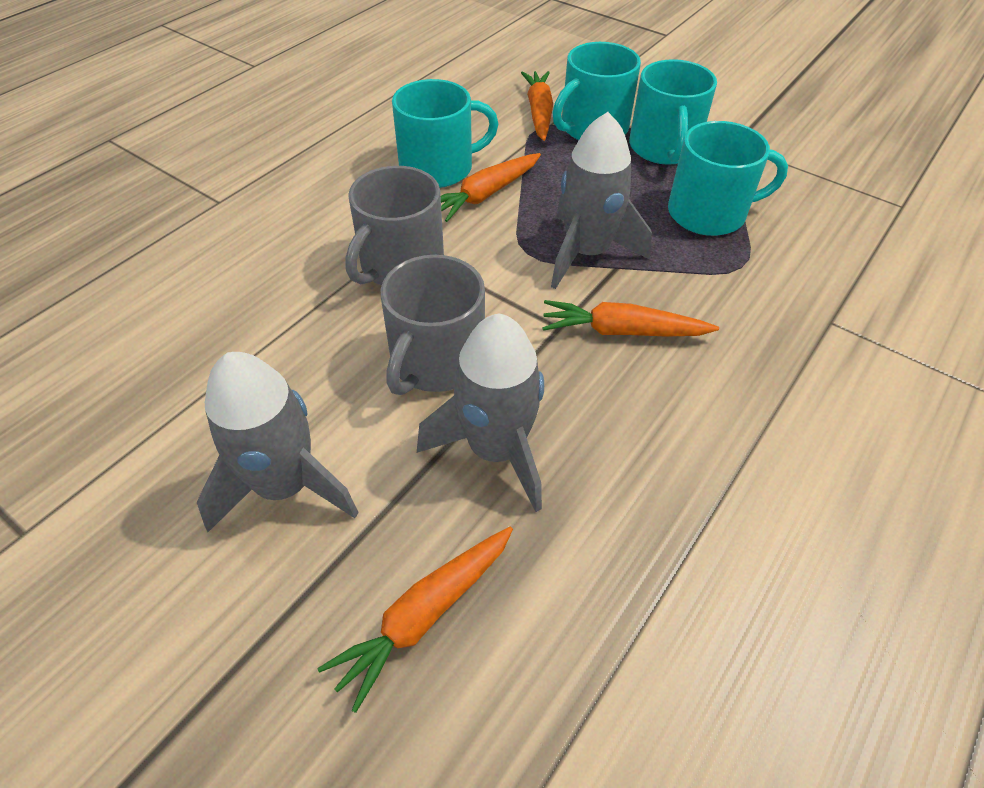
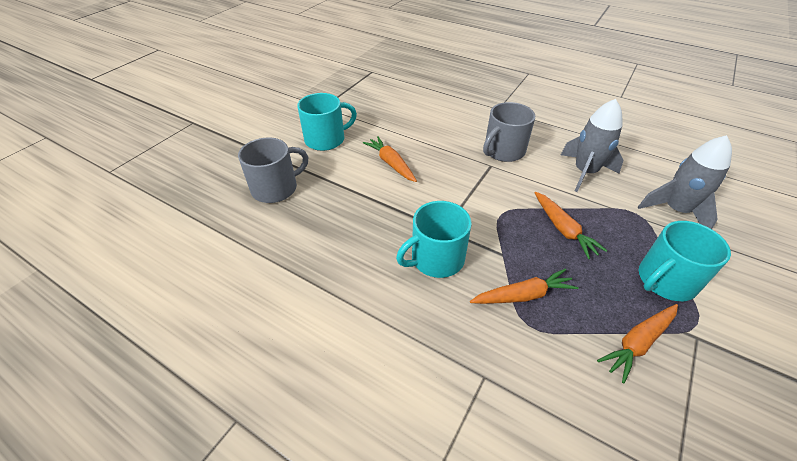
grey rocket: 3 -> 2
turquoise mug: 4 -> 3

